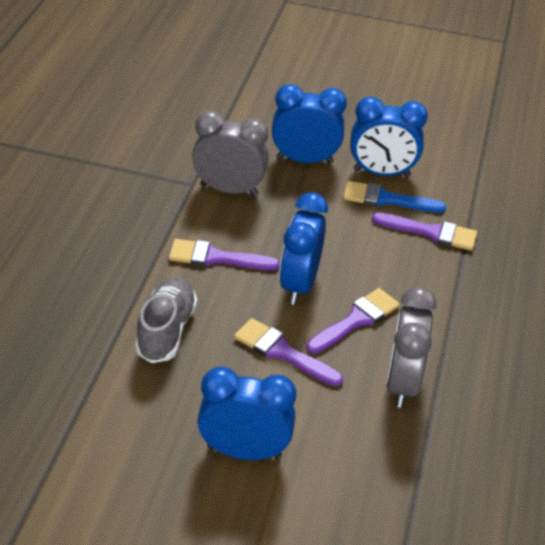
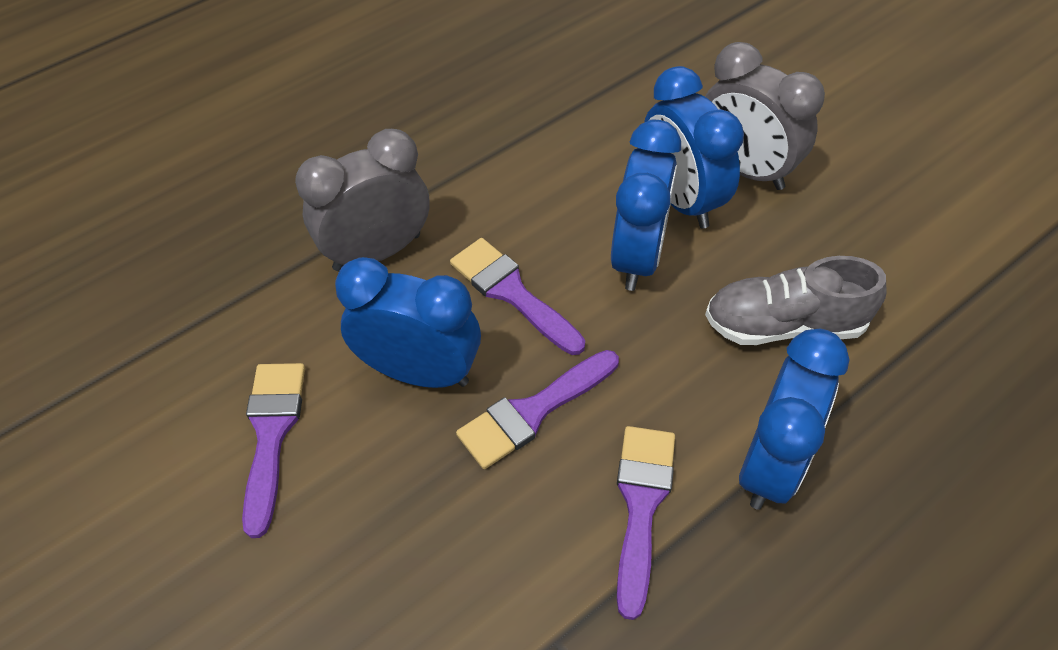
blue brush: 1 -> 0

